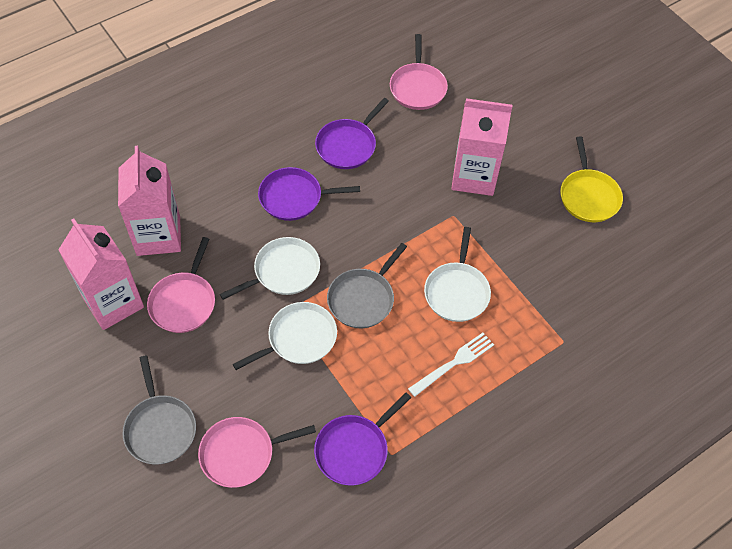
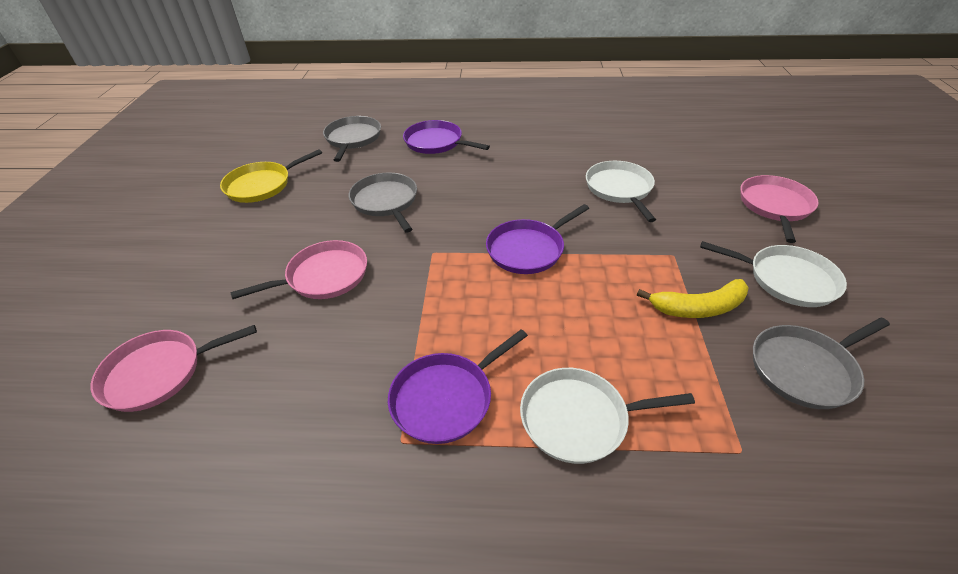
grey pan: 2 -> 3
pink carton: 3 -> 0
white fork: 1 -> 0
yellow banana: 0 -> 1

